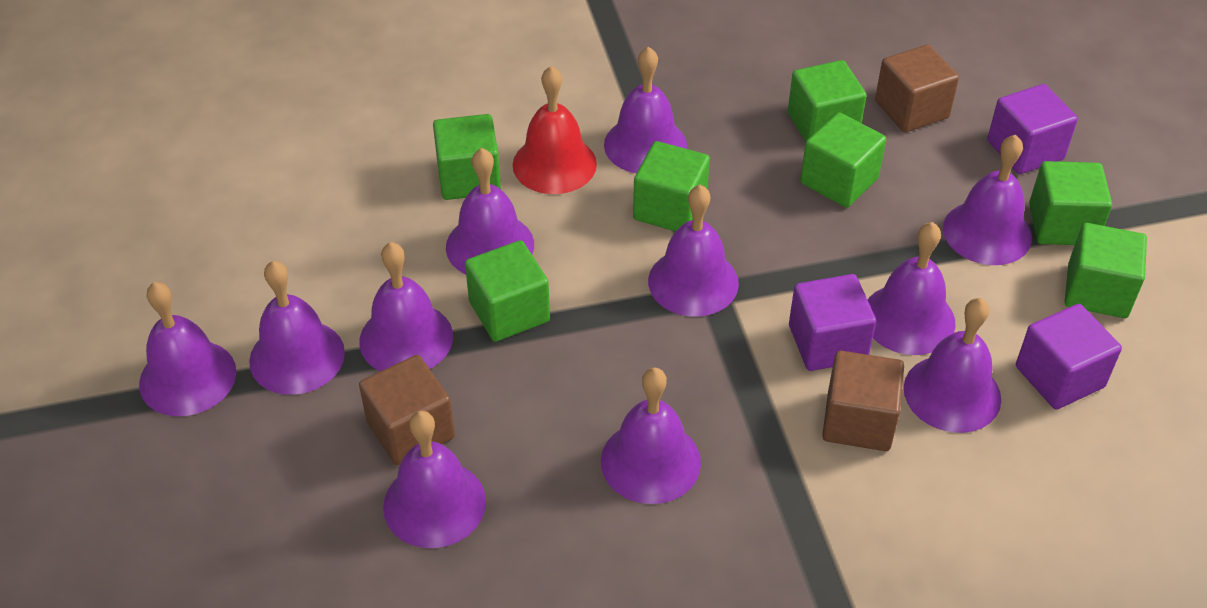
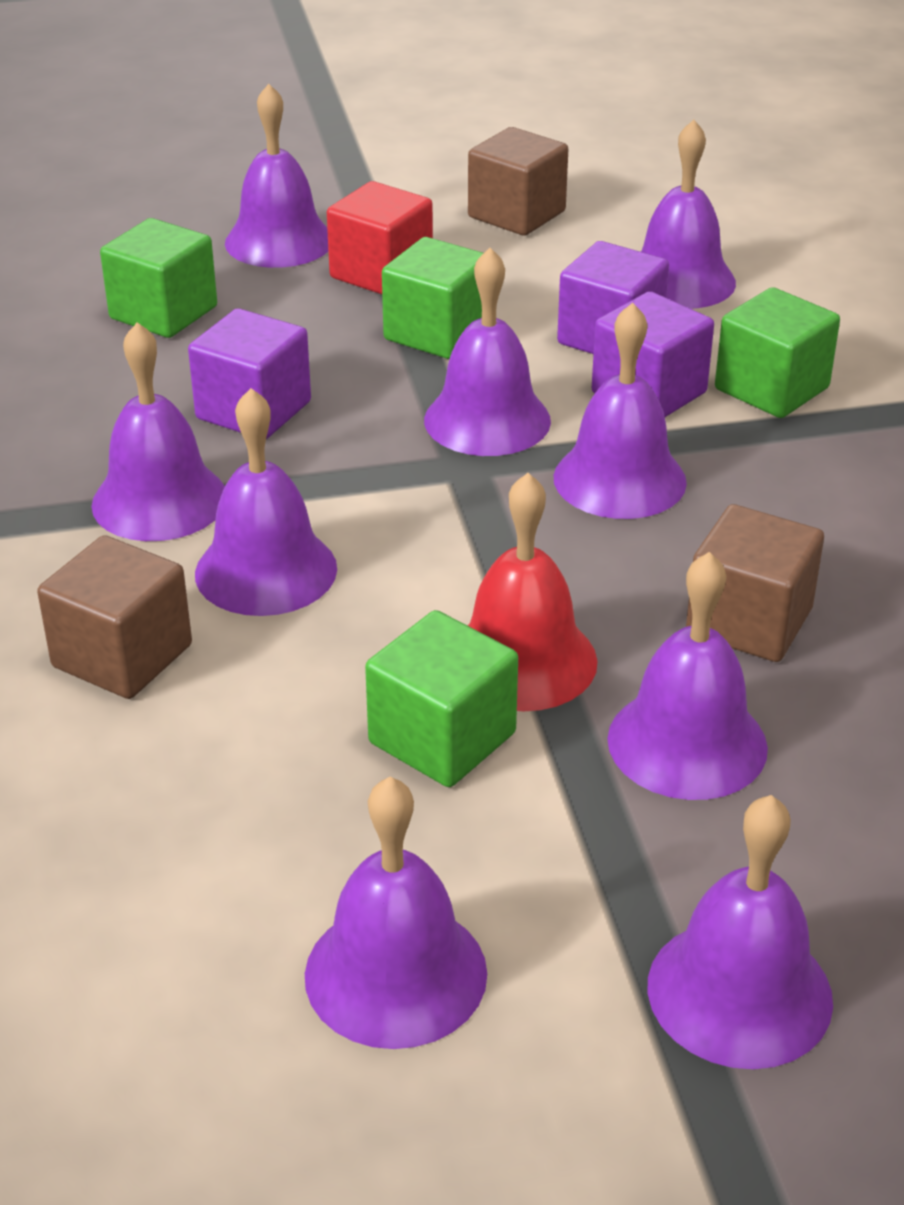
green cube: 7 -> 4
purple bell: 11 -> 9
red cube: 0 -> 1

